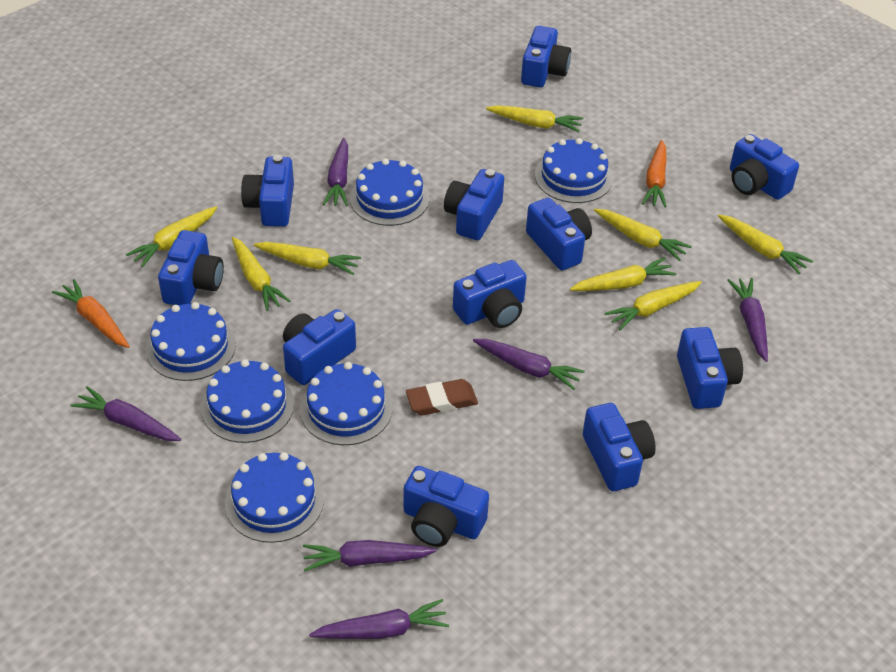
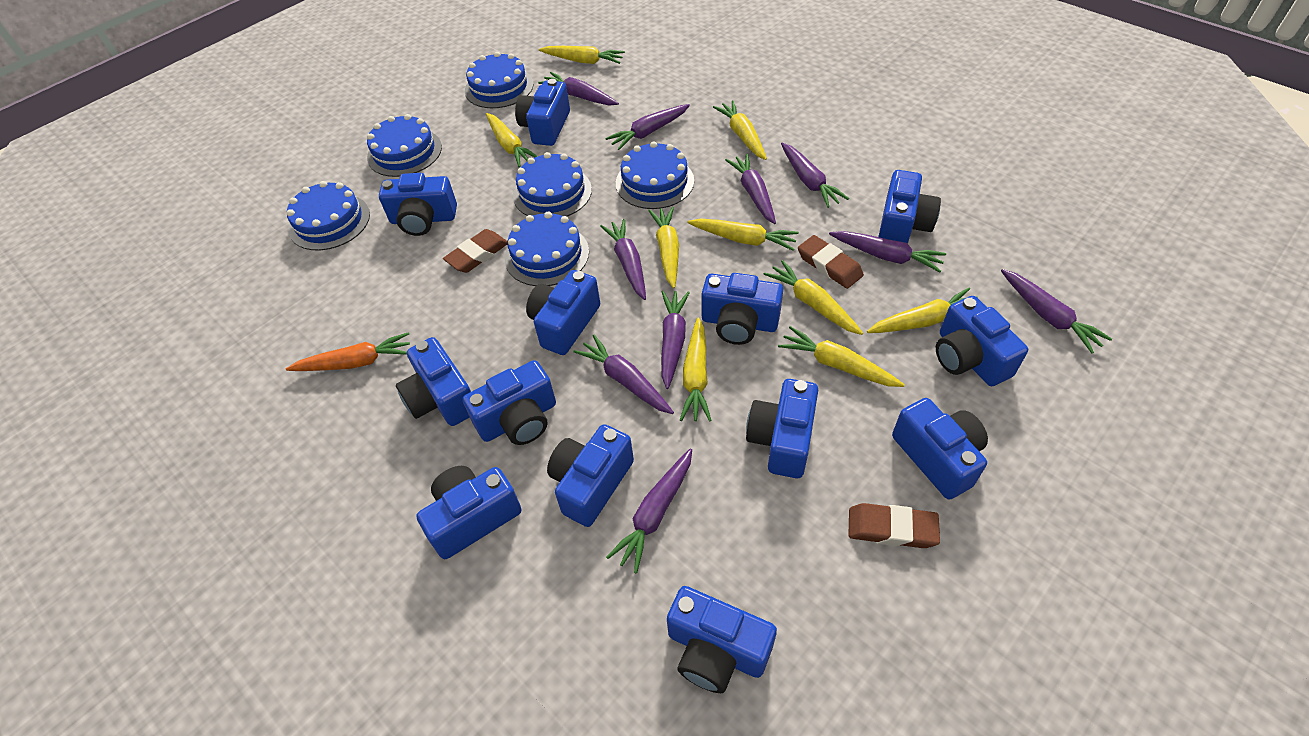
blue camera: 11 -> 13
brown eraser: 1 -> 3
orange carrot: 2 -> 1
purple carrot: 6 -> 10
yellow carrot: 8 -> 9

